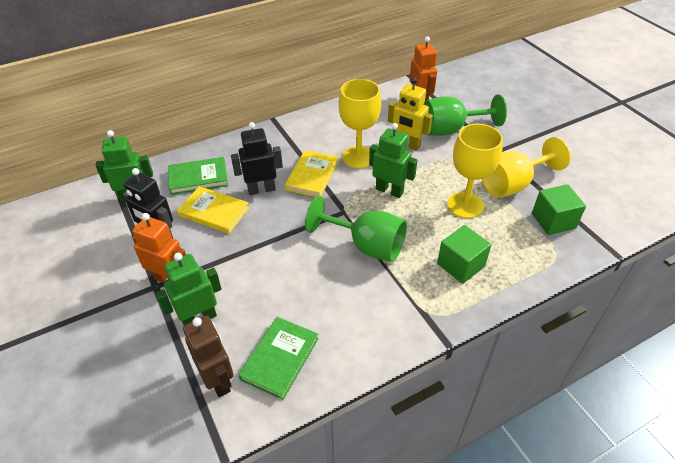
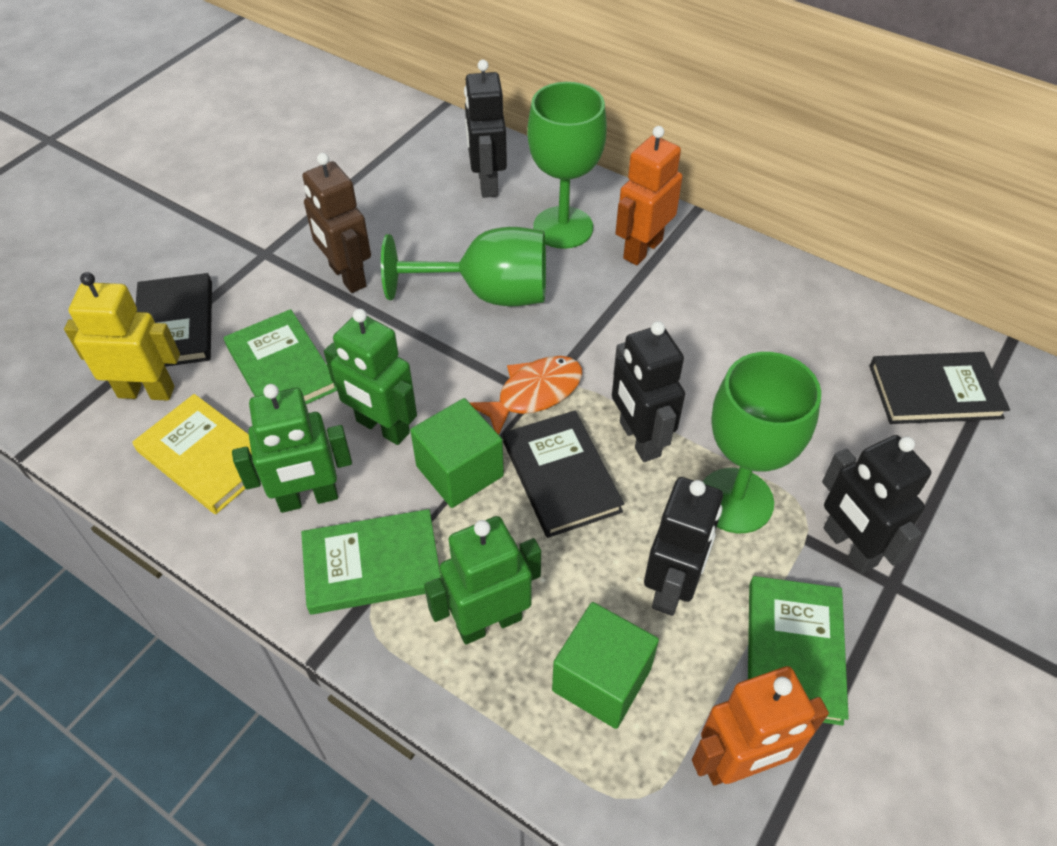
black book: 0 -> 3
black robot: 2 -> 4
green book: 2 -> 3
green goblet: 2 -> 3
orange fish: 0 -> 1
yellow book: 2 -> 1
yellow goblet: 3 -> 0

